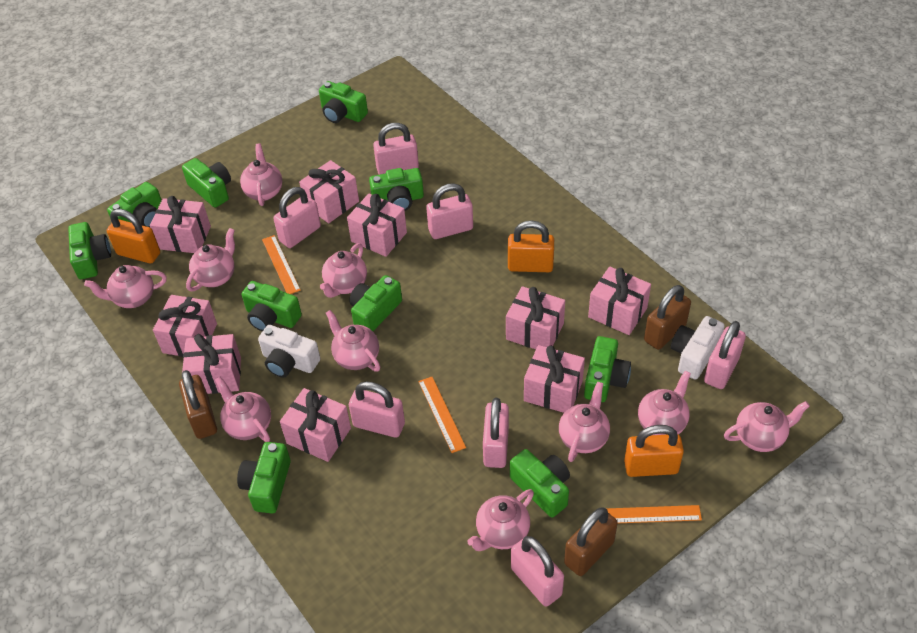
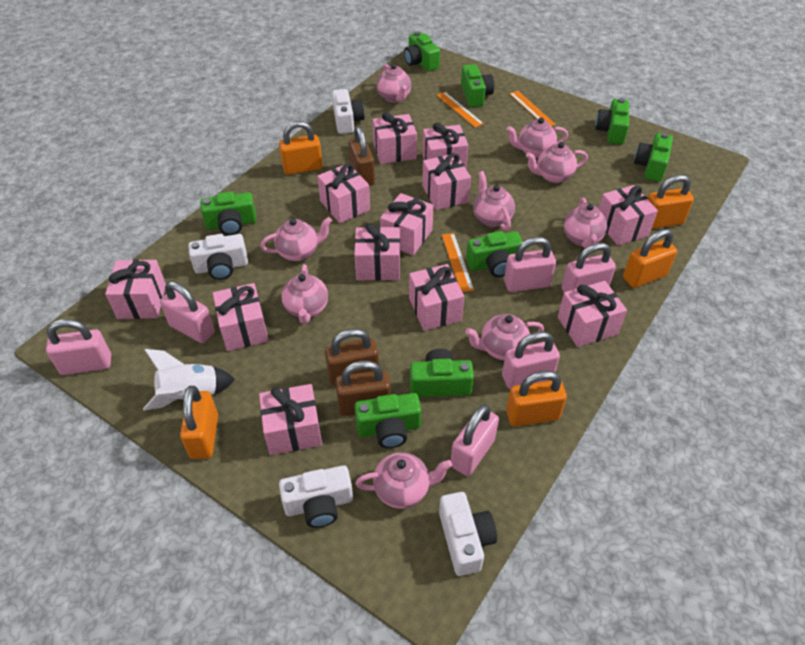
green camera: 10 -> 8
orange padlock: 3 -> 5
pink gift: 9 -> 12
pink padlock: 7 -> 6
pink teapot: 10 -> 9
white camera: 2 -> 4
white rocket: 0 -> 1

